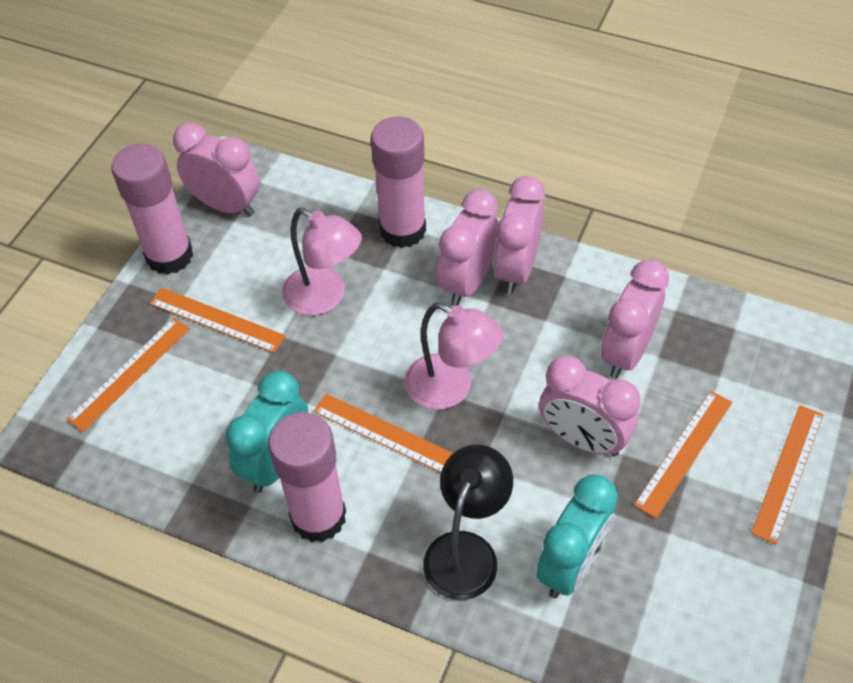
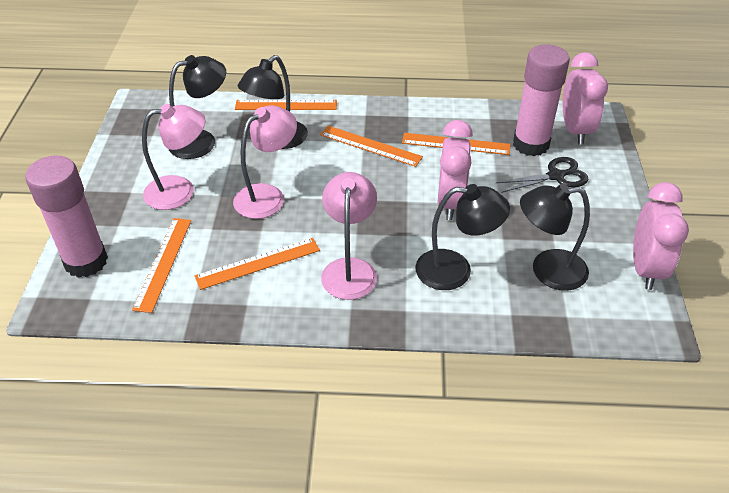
black lamp: 1 -> 4
black scissors: 0 -> 1
pink clock: 5 -> 3
pink glue stick: 3 -> 2
pink lamp: 2 -> 3
turquoise clock: 2 -> 0

